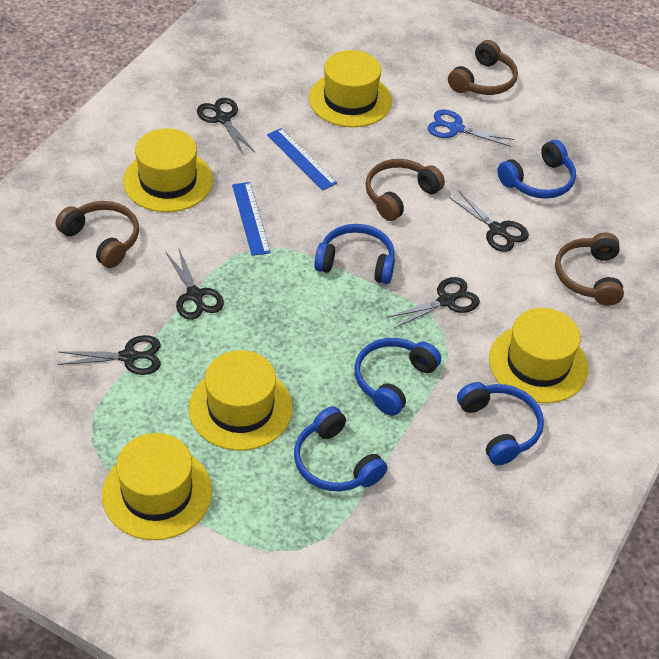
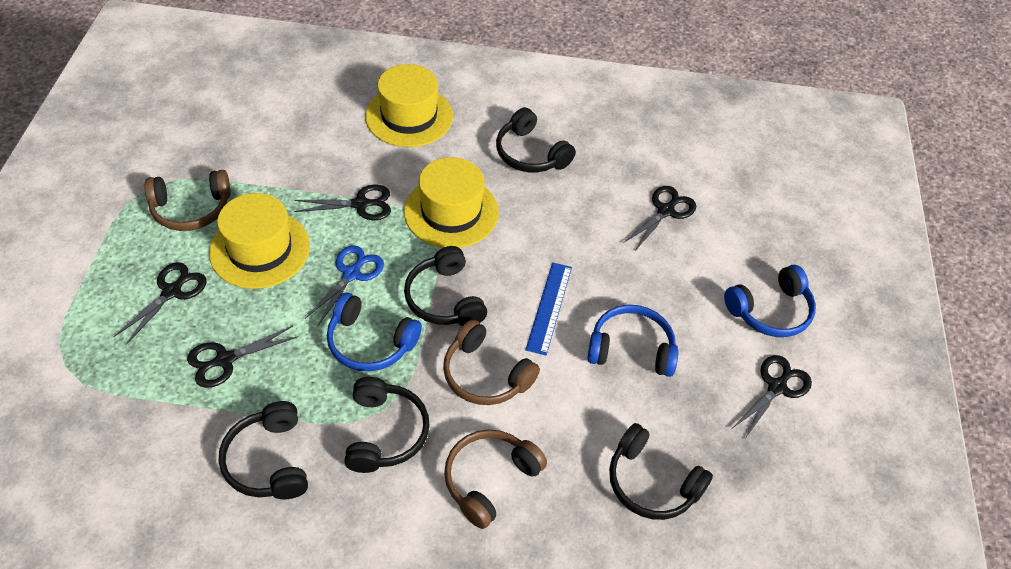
black headphones: 0 -> 5
blue headphones: 5 -> 3
blue ruler: 2 -> 1
brown headphones: 4 -> 3
yellow hat: 5 -> 3

